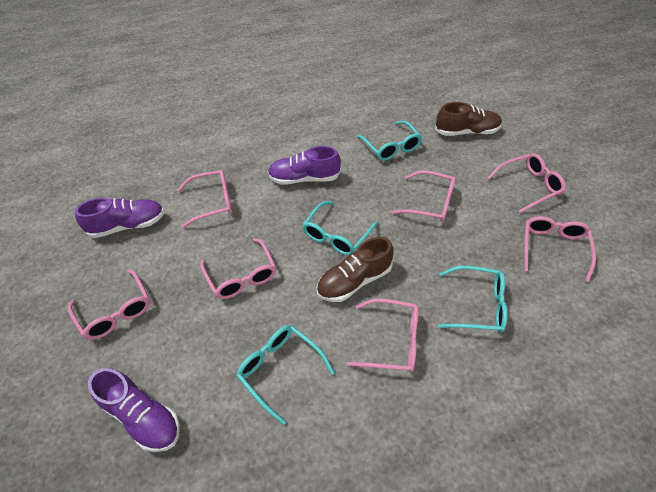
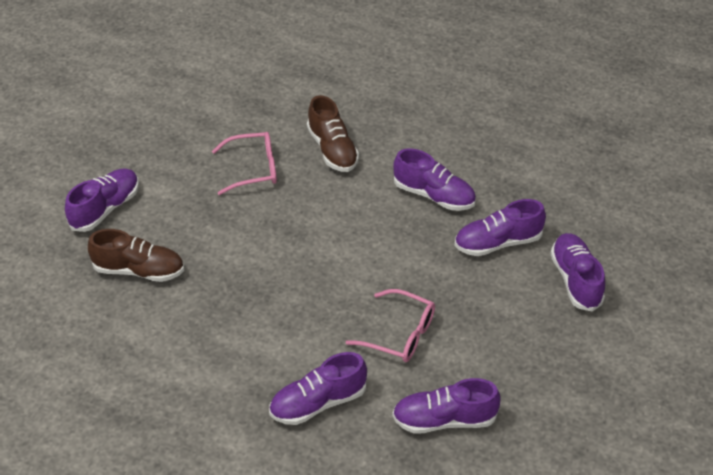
pink glasses: 7 -> 2
purple shoe: 3 -> 6
turquoise glasses: 4 -> 0

